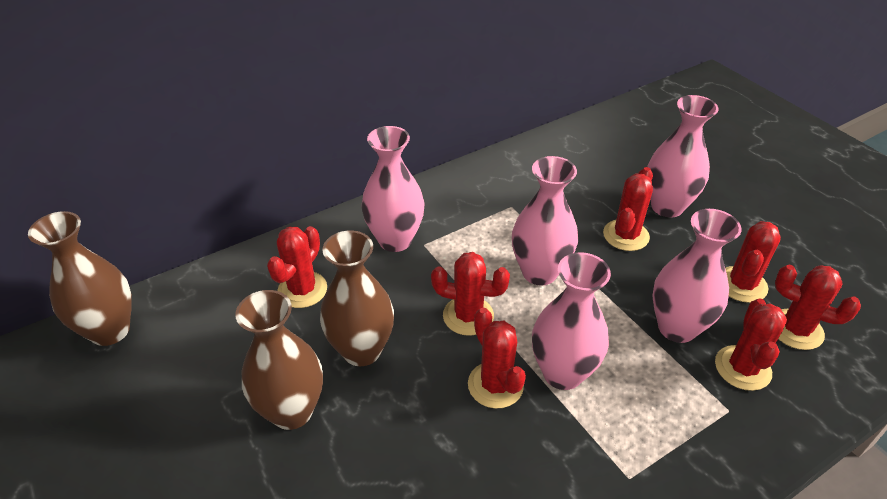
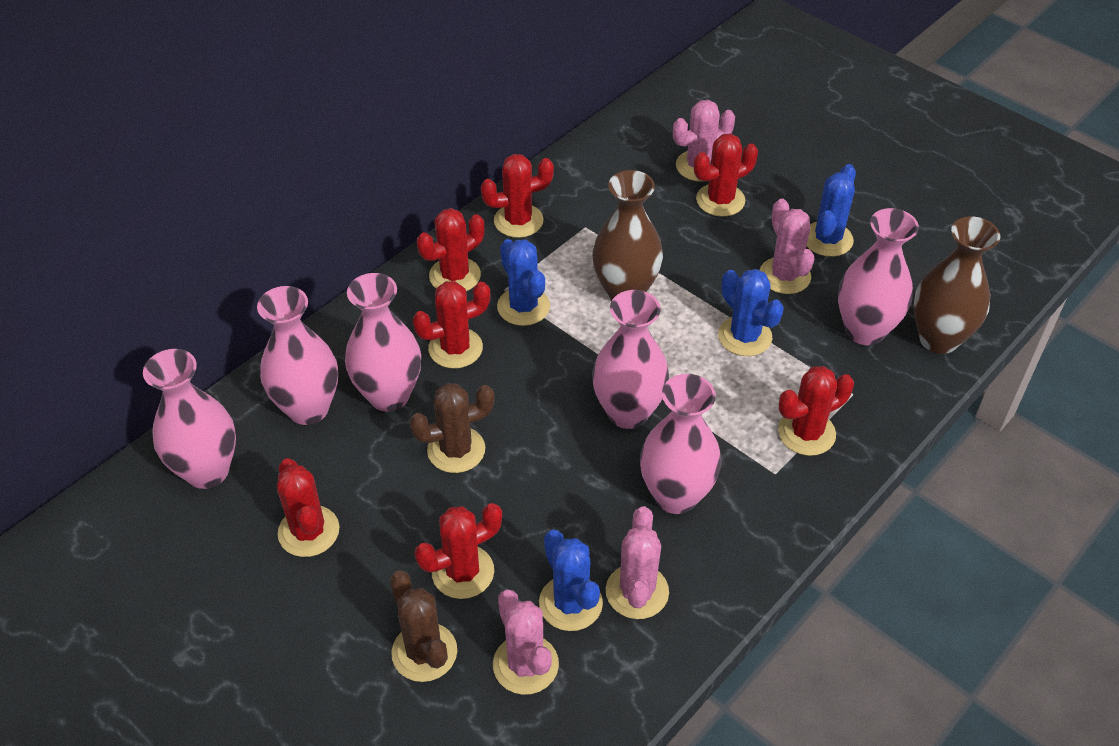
blue cactus: 0 -> 4
brown cactus: 0 -> 2
brown vase: 3 -> 2
pink cactus: 0 -> 4
pink vase: 5 -> 6

